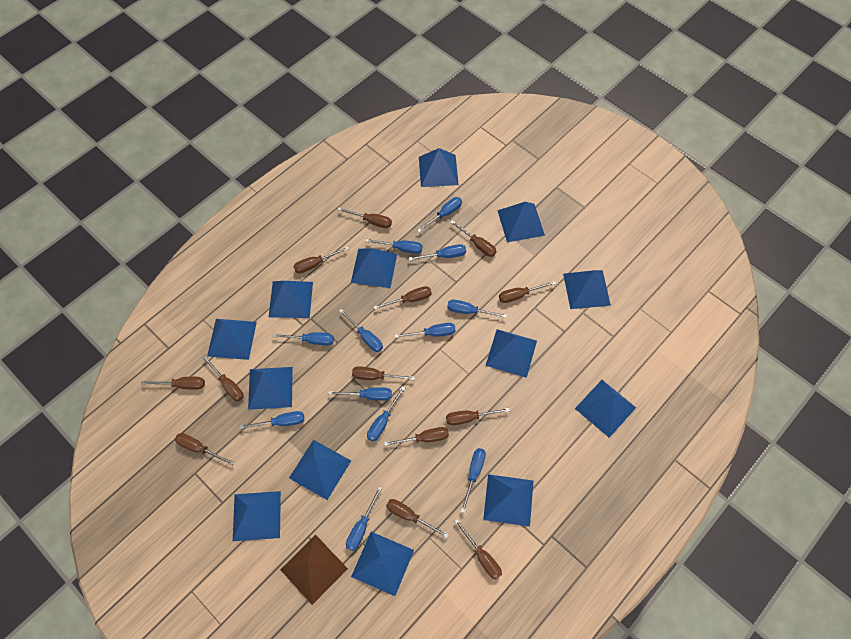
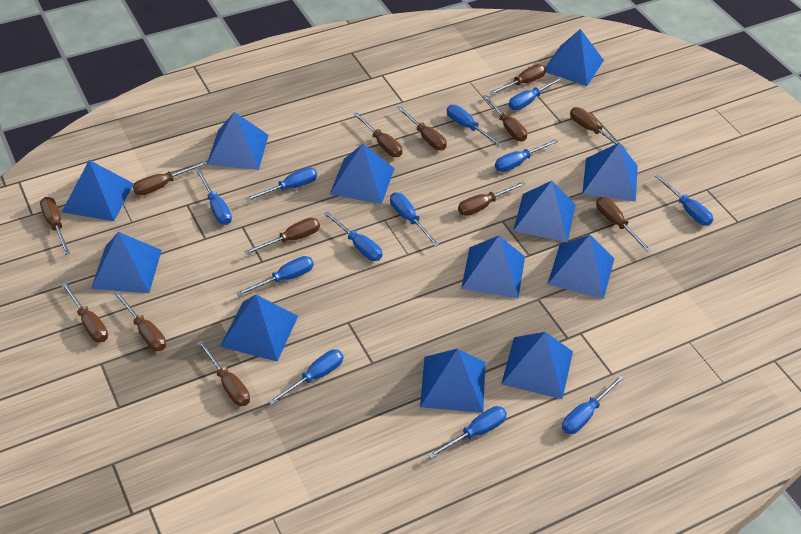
blue pyramid: 13 -> 12
brown pyramid: 1 -> 0

